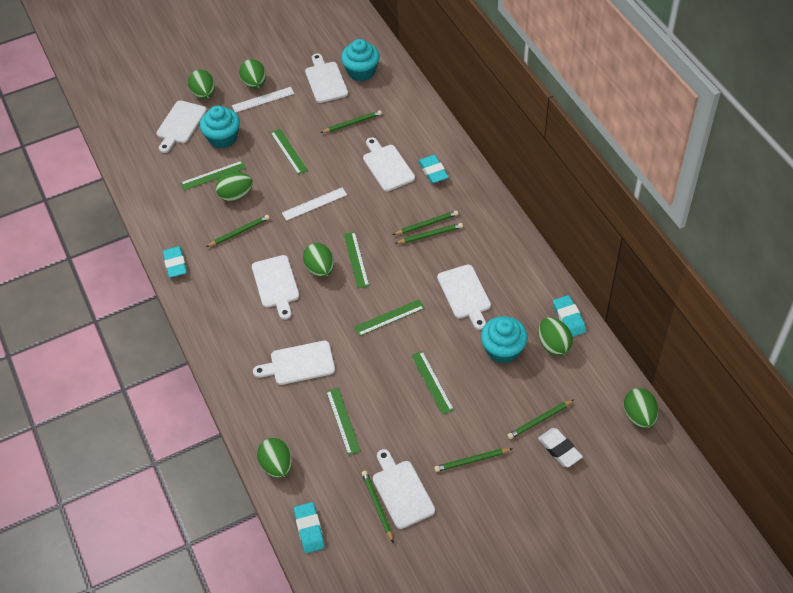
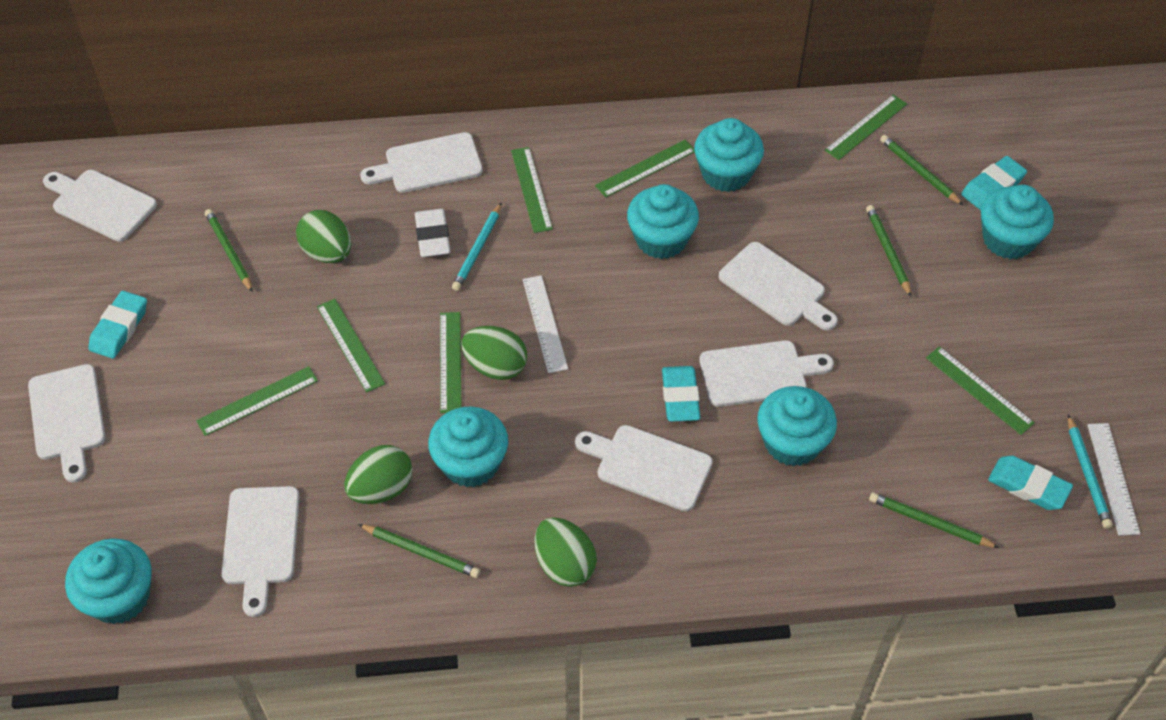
green egg: 7 -> 4
green pencil: 7 -> 5
green ruler: 6 -> 7
turquoise cupcake: 3 -> 6
turquoise pencil: 0 -> 2

